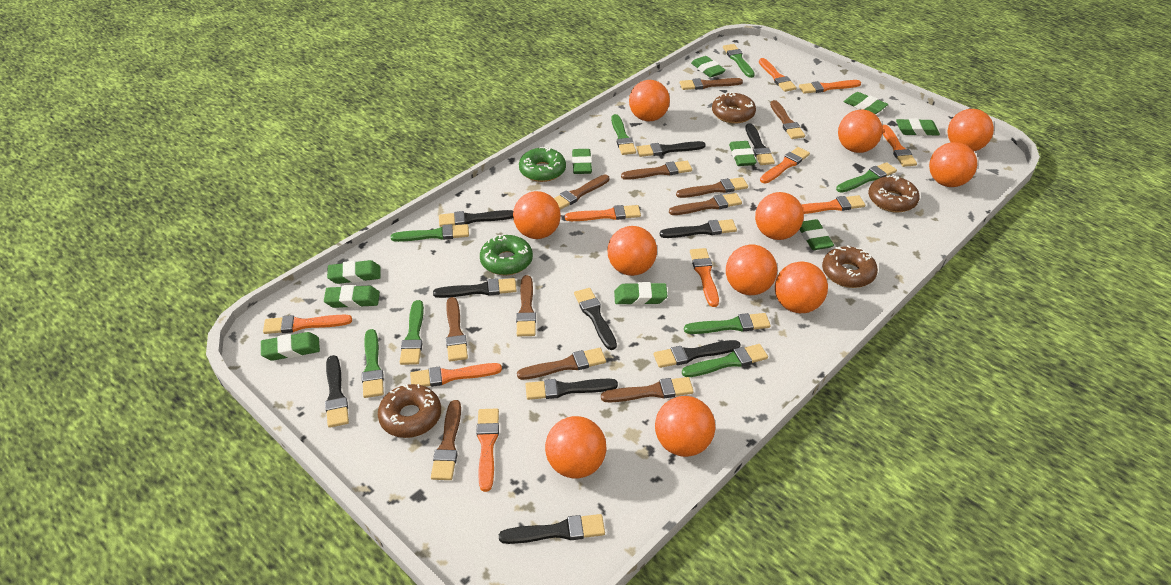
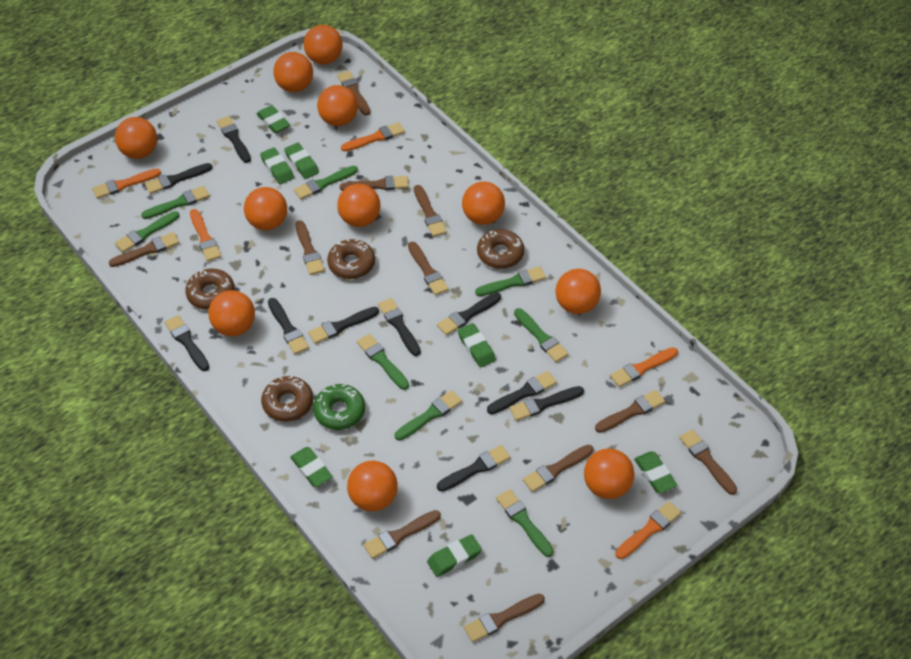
green donut: 2 -> 1
green eraser: 10 -> 7
orange brush: 10 -> 5

